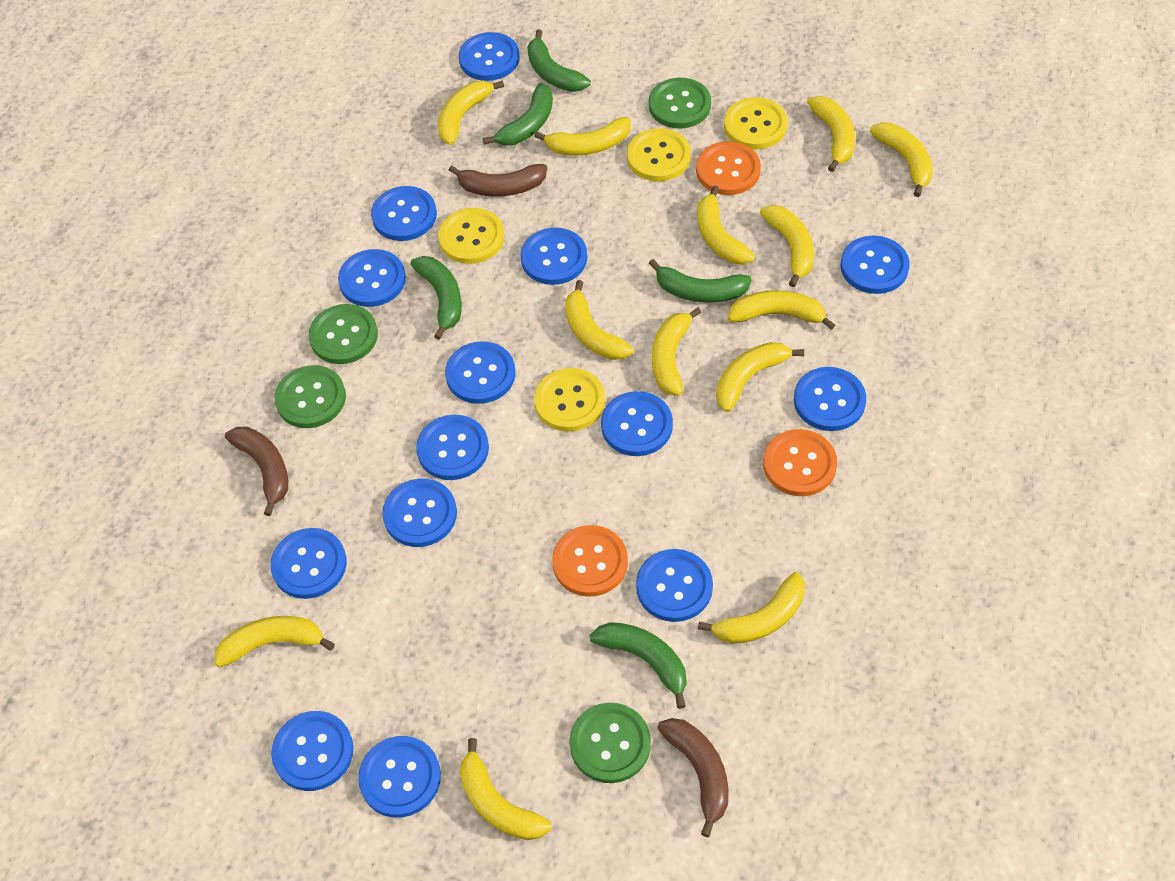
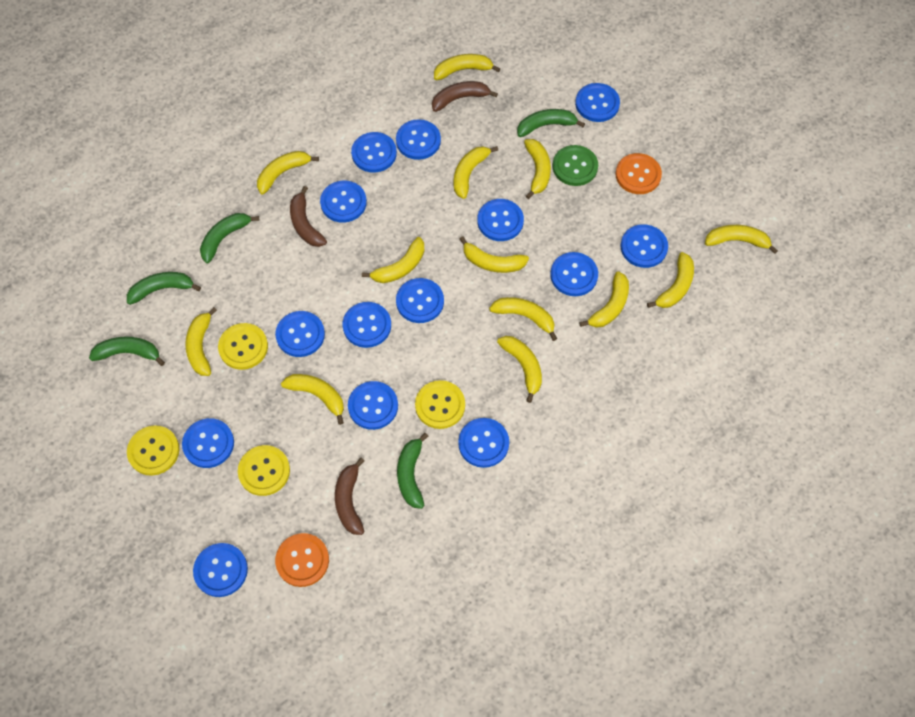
green button: 4 -> 1
orange button: 3 -> 2

